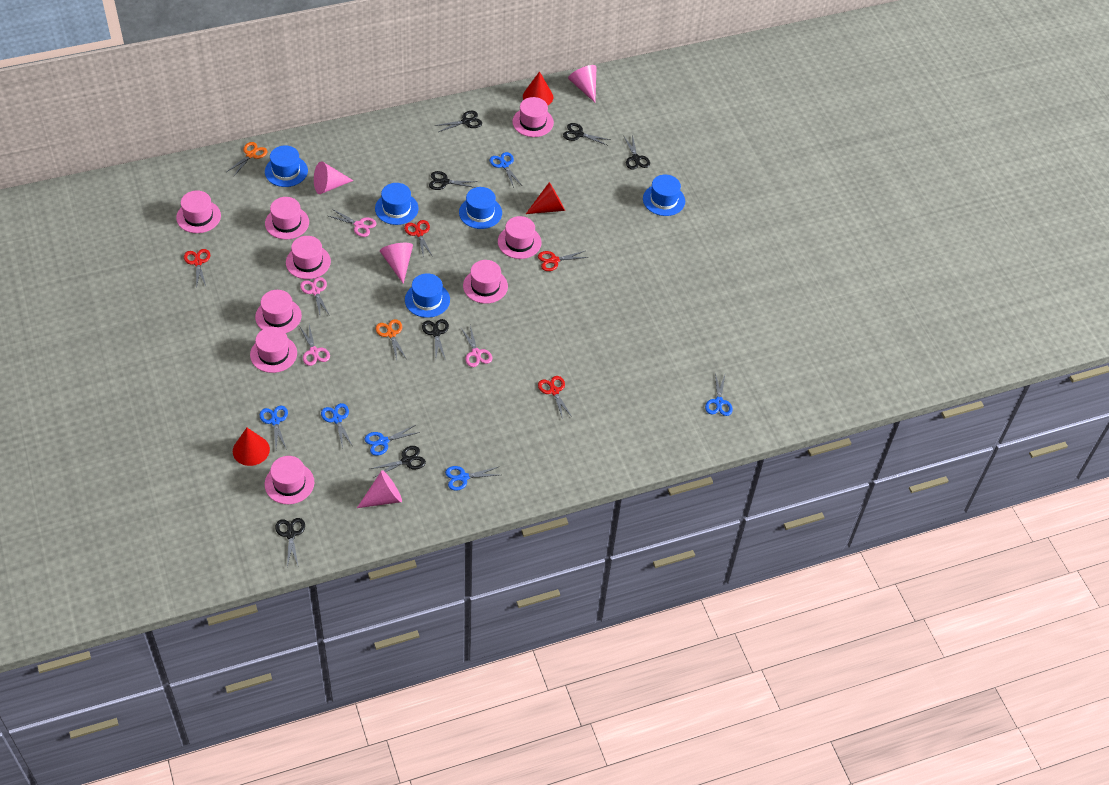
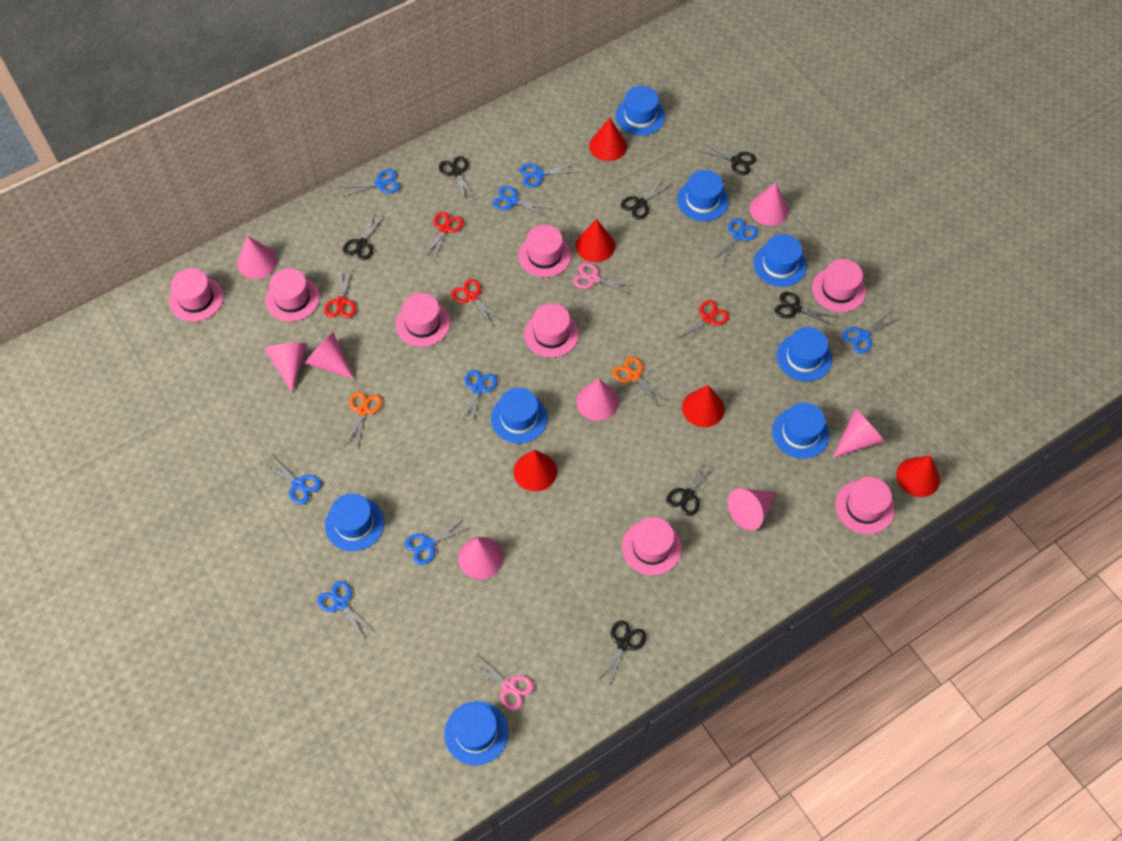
blue hat: 5 -> 8
blue scissors: 6 -> 9
pink cone: 4 -> 8
pink hat: 9 -> 8
pink scissors: 4 -> 2
red cone: 3 -> 5

